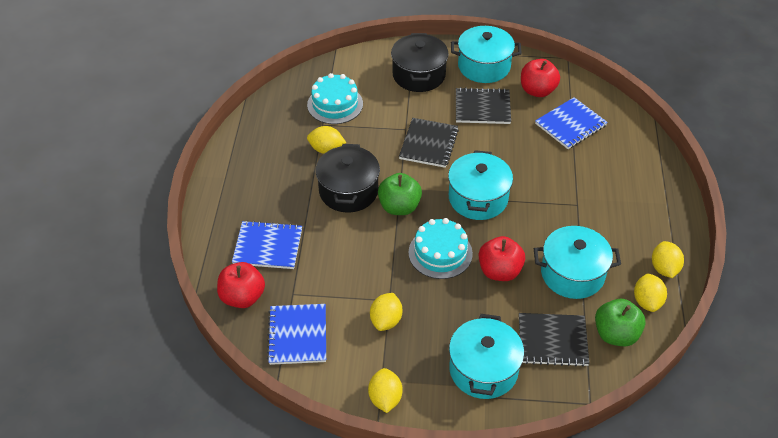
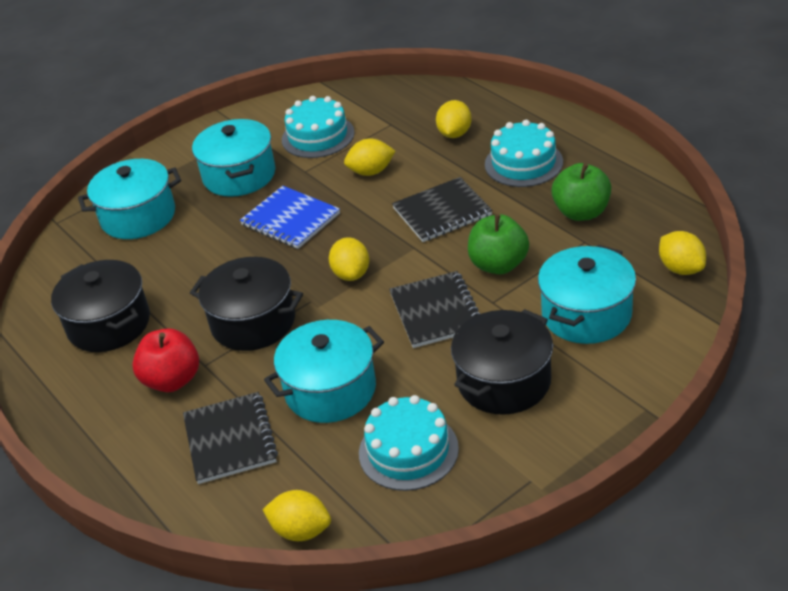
black pot: 2 -> 3
blue notebook: 3 -> 1
red apple: 3 -> 1
turquoise cake: 2 -> 3

